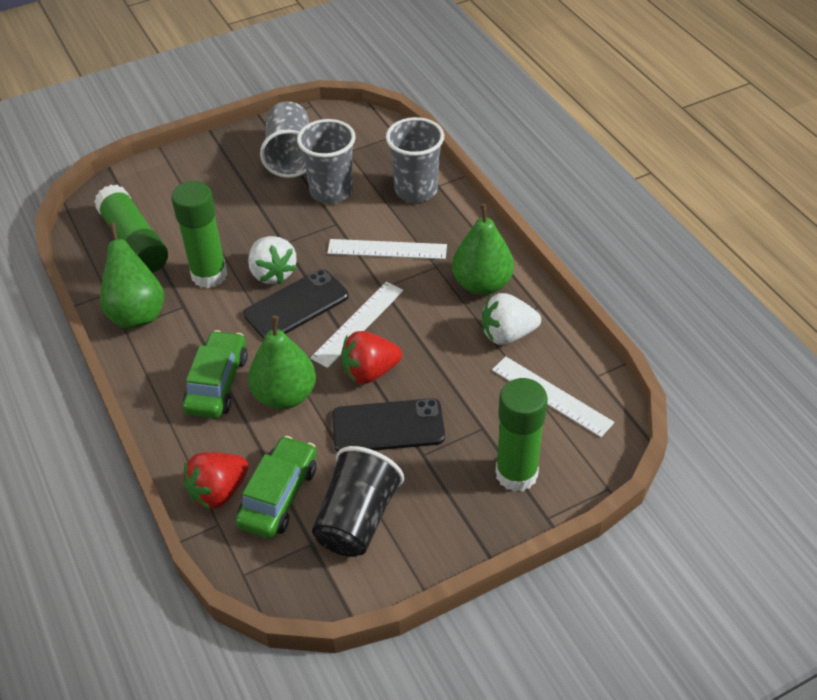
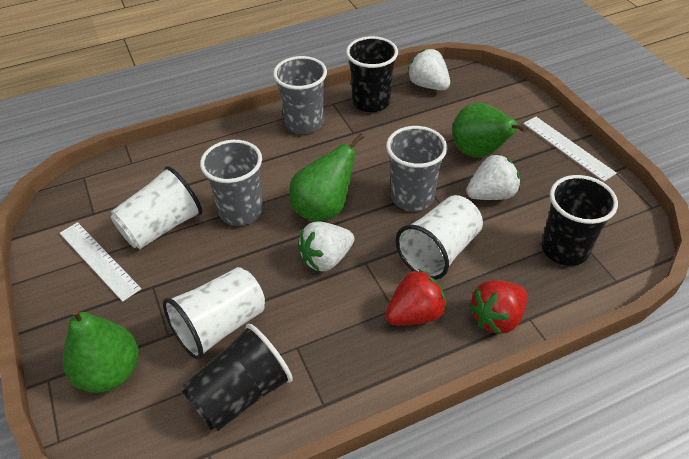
black cup: 1 -> 3
black phone: 2 -> 0
green car: 2 -> 0
green glue stick: 3 -> 0
white cup: 0 -> 3
white ruler: 3 -> 2
white strawberry: 2 -> 3

